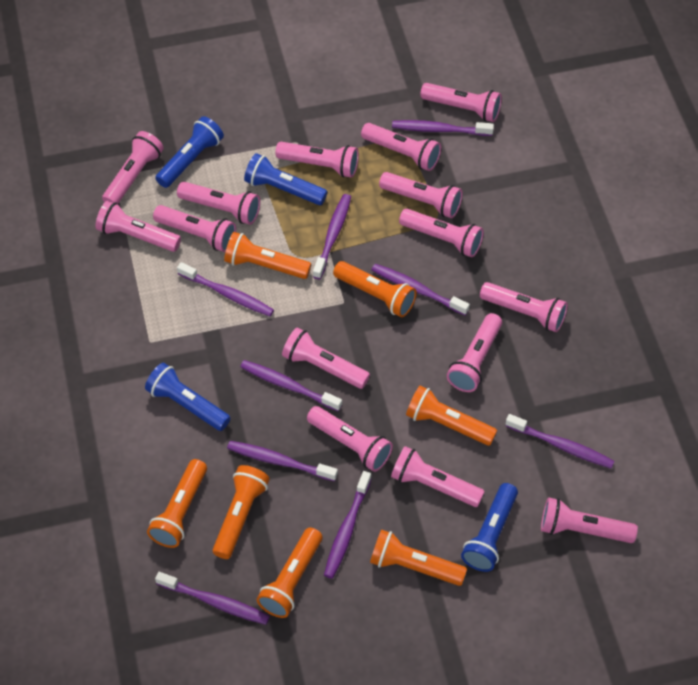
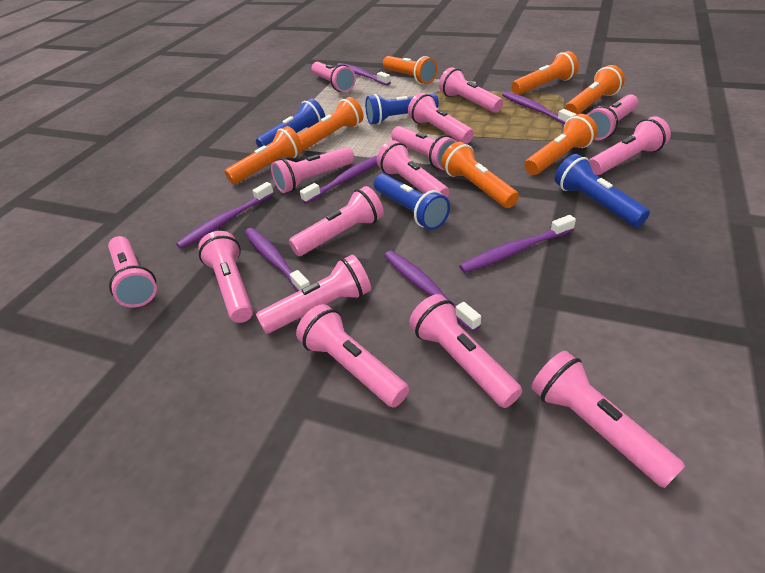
purple toothbrush: 9 -> 7

